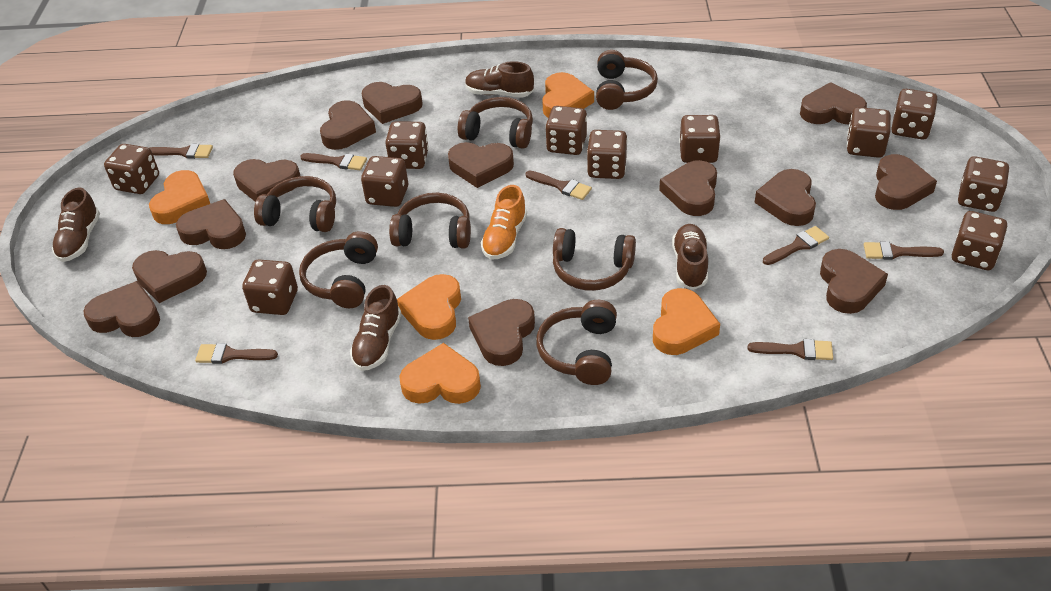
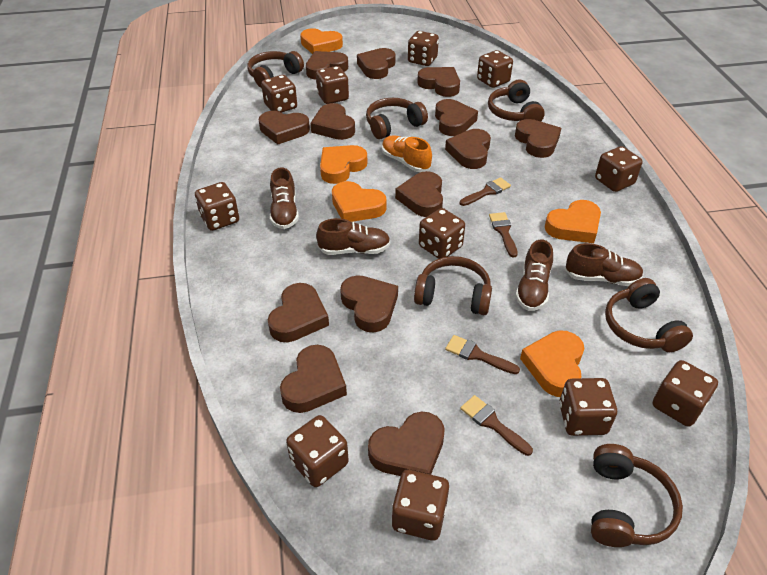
brown brush: 7 -> 4
brown headphones: 7 -> 6

